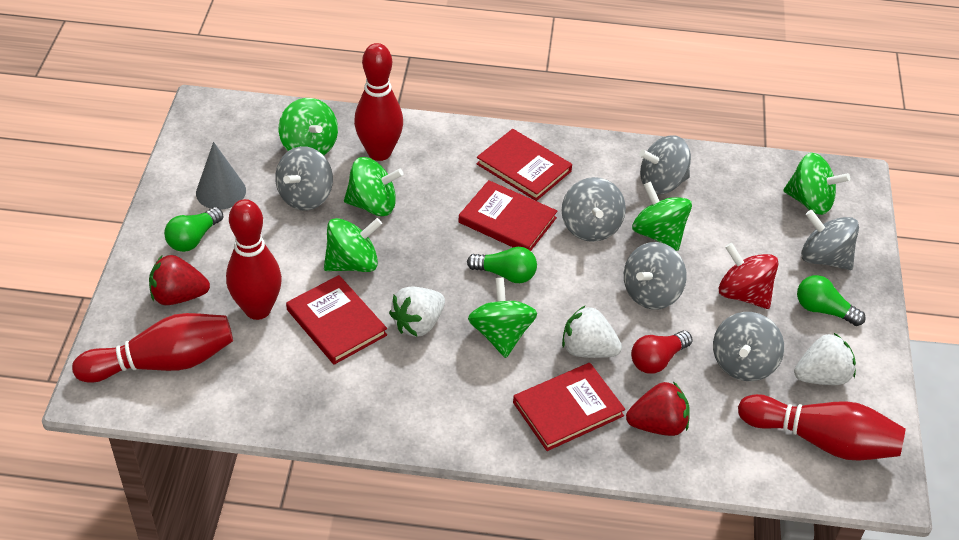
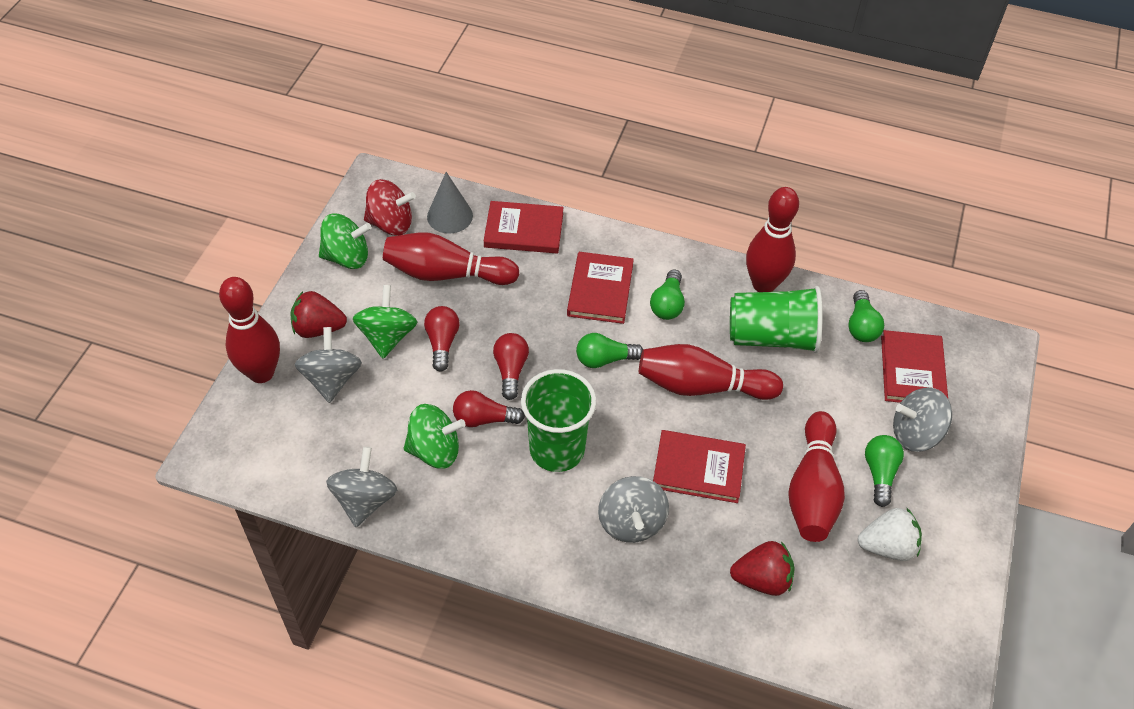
green cup: 0 -> 2
green light bulb: 3 -> 4
green spinning top: 6 -> 3
grey spinning top: 6 -> 4
red bowling pin: 4 -> 5
red light bulb: 1 -> 3
white strawberry: 3 -> 1

